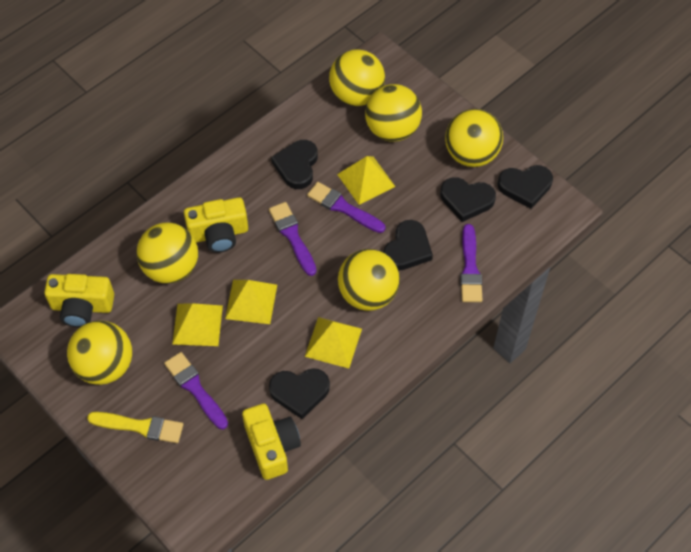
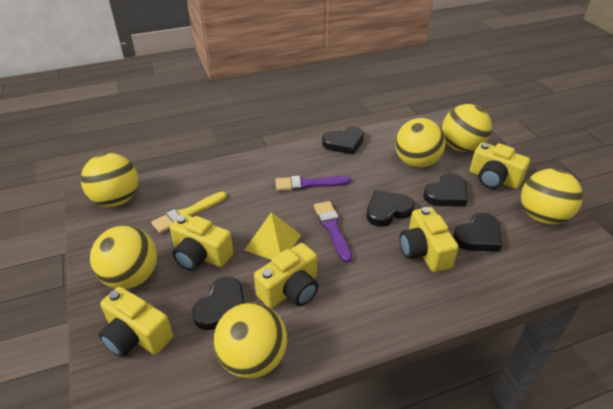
purple brush: 4 -> 2
yellow camera: 3 -> 5
yellow pyramid: 4 -> 1

